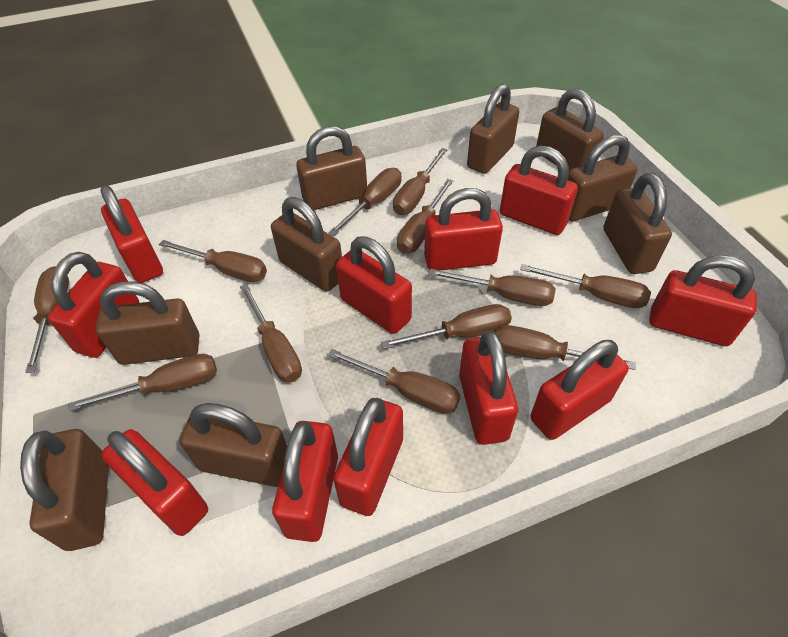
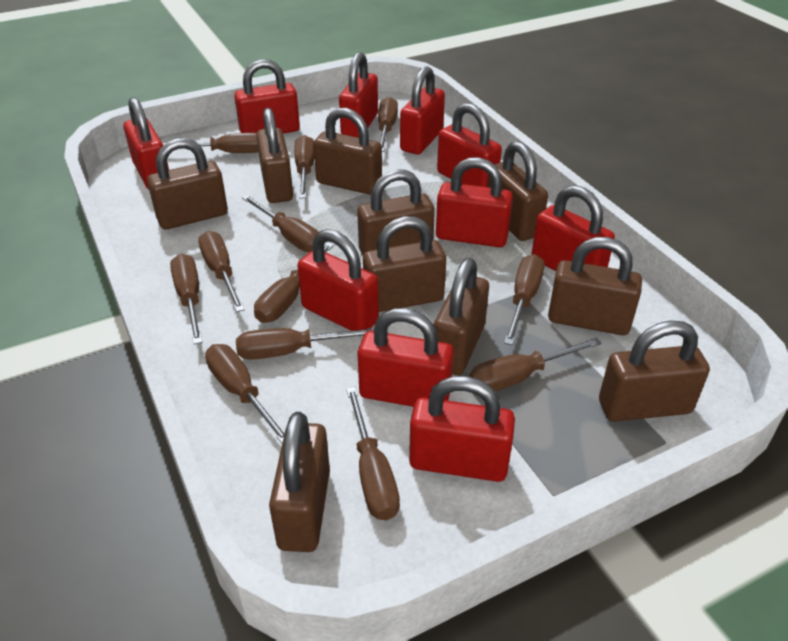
brown padlock: 9 -> 10
red padlock: 11 -> 10

